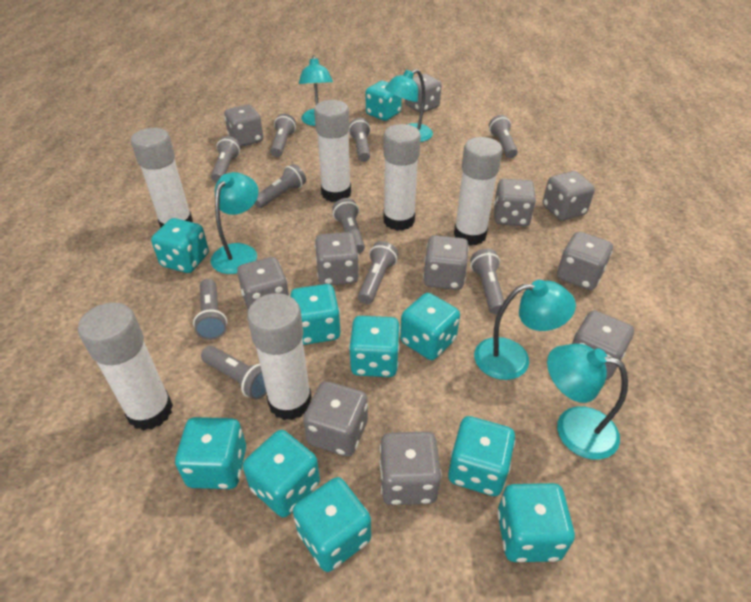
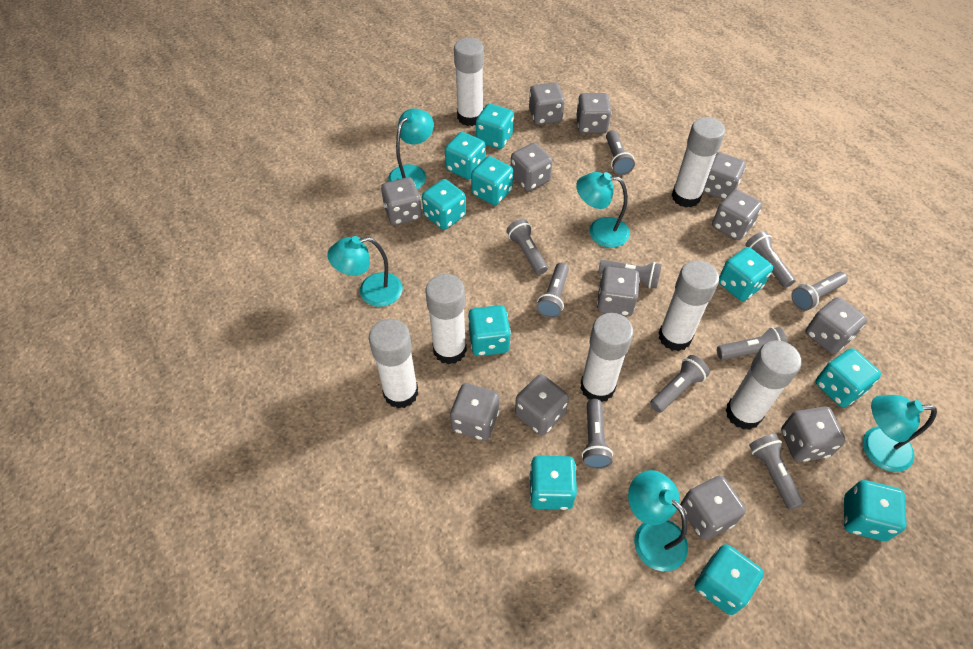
grey dice: 11 -> 12
white glue stick: 6 -> 7

